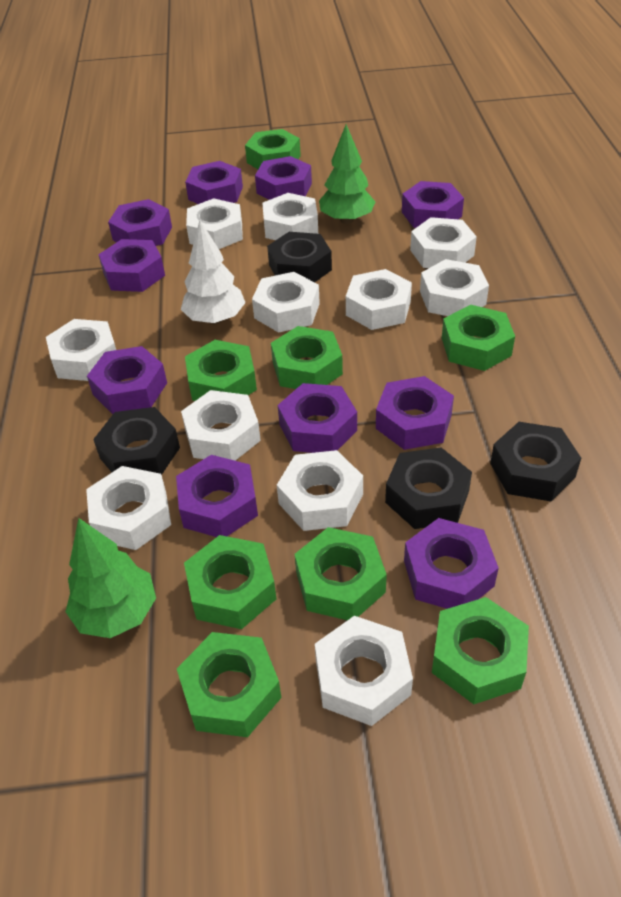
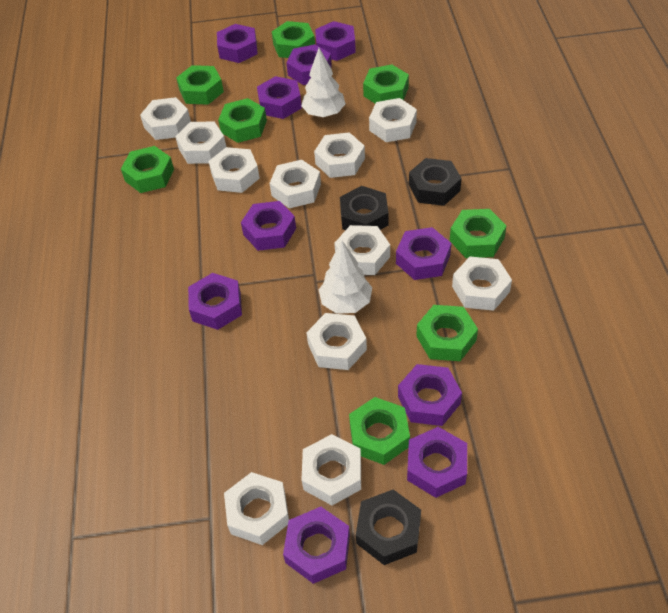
black nut: 4 -> 3
green tree: 2 -> 0
white tree: 1 -> 2

